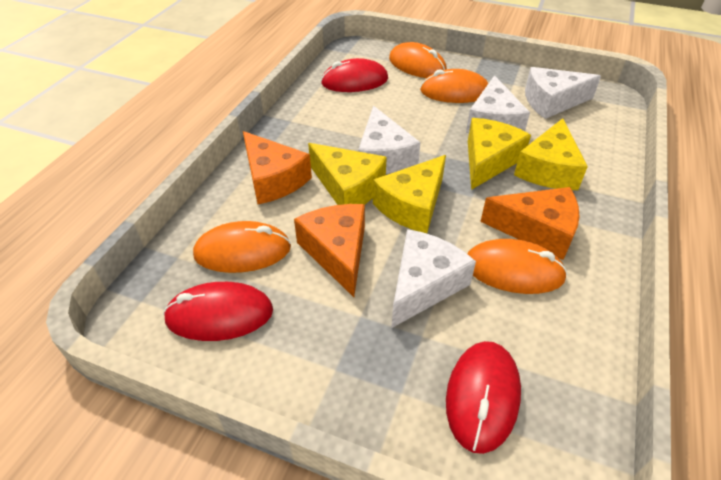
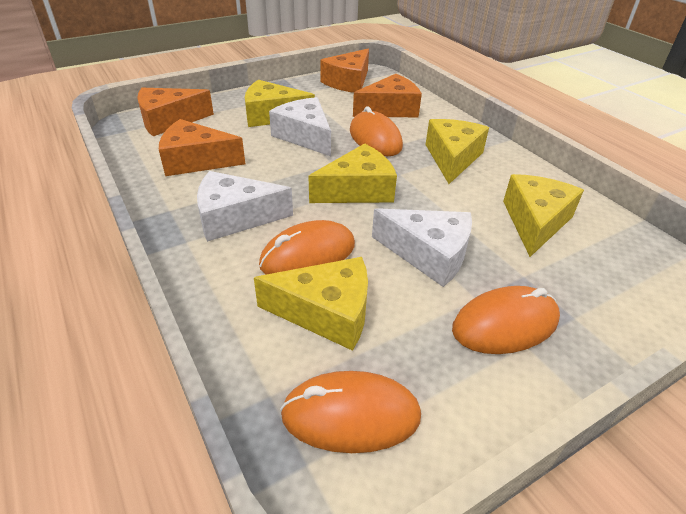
orange cheese: 3 -> 4
red mouse: 3 -> 0
white cheese: 4 -> 3
yellow cheese: 4 -> 5

